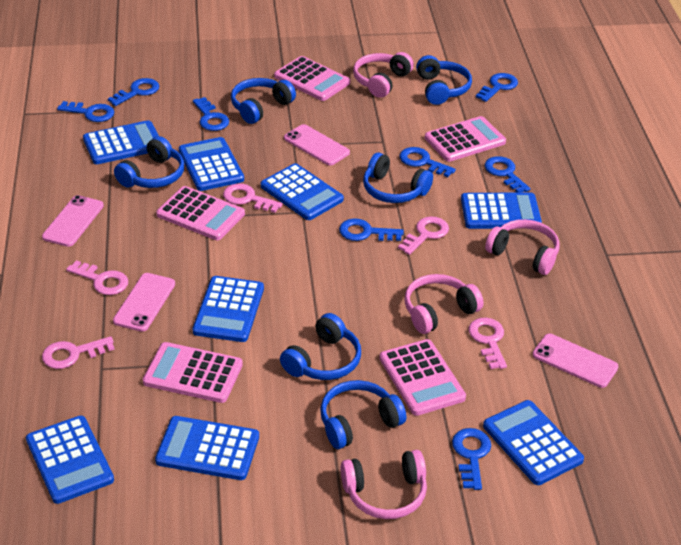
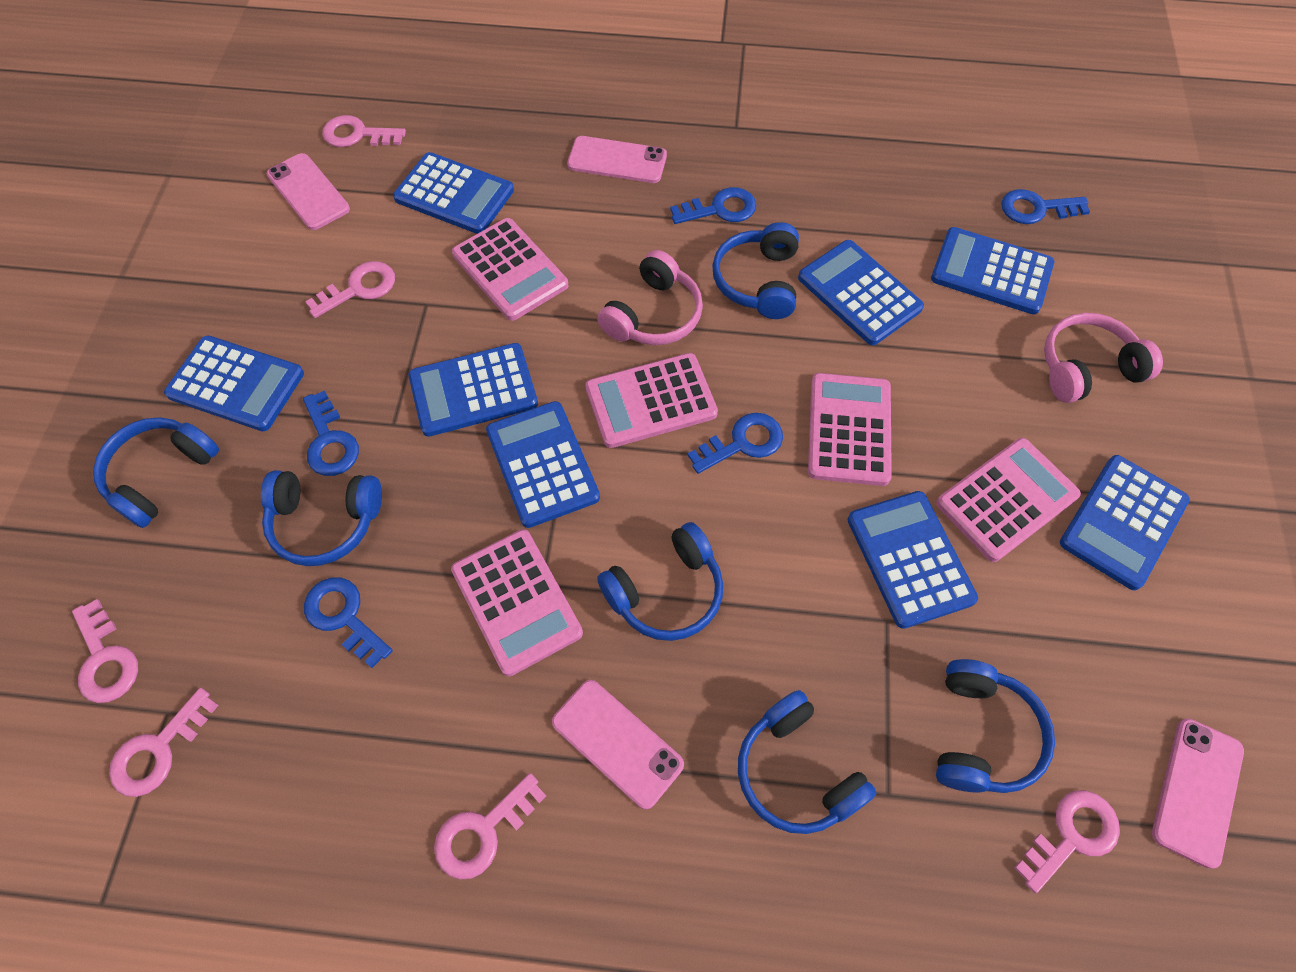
blue key: 8 -> 5
pink headphones: 4 -> 2
pink key: 5 -> 6

